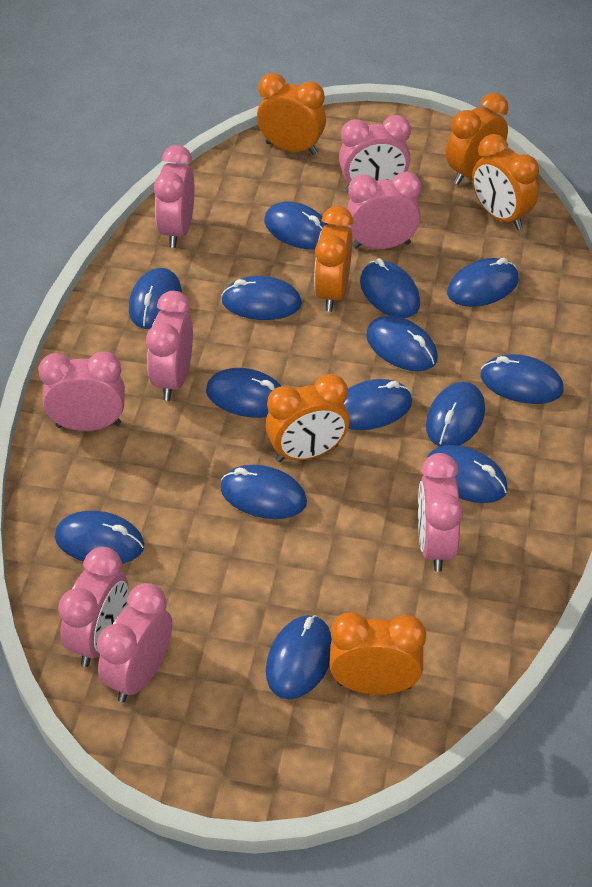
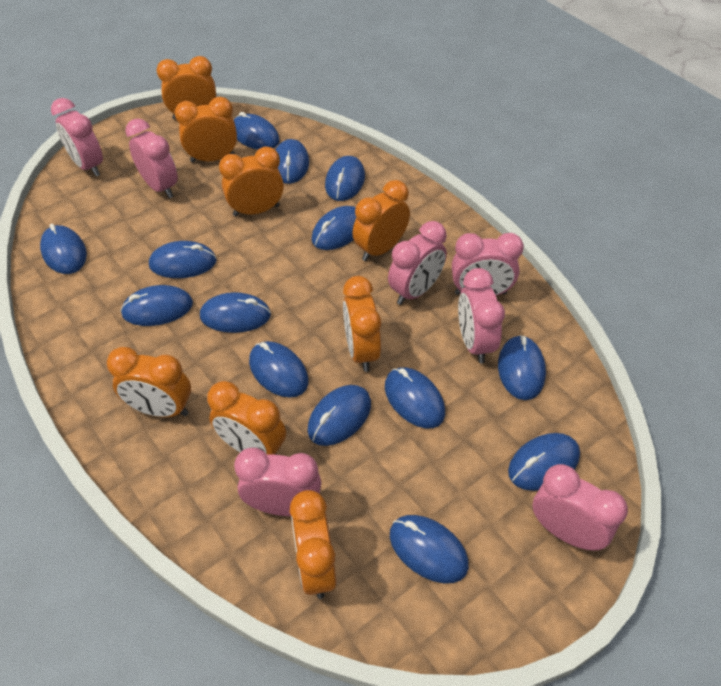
orange clock: 6 -> 8
pink clock: 8 -> 7

